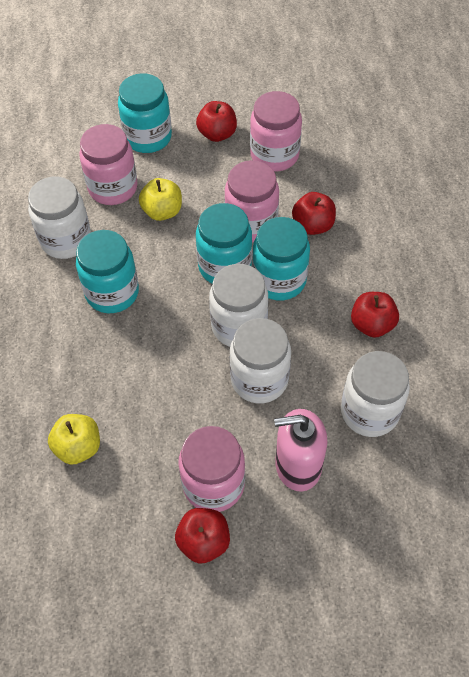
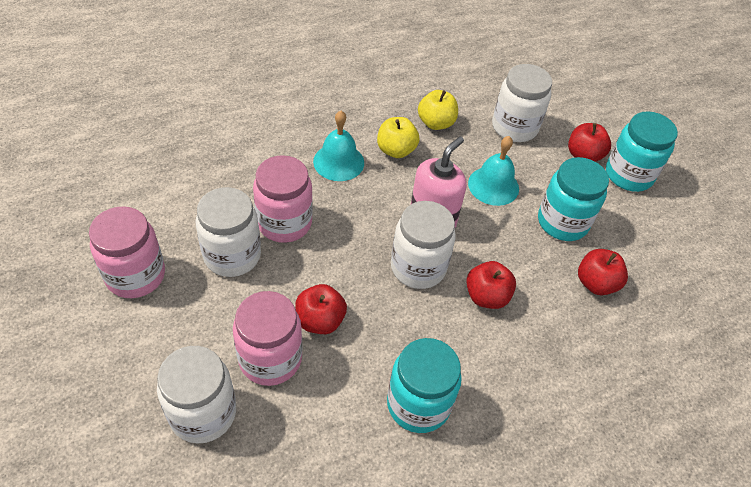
pink jar: 4 -> 3
turquoise bell: 0 -> 2
turquoise jar: 4 -> 3

